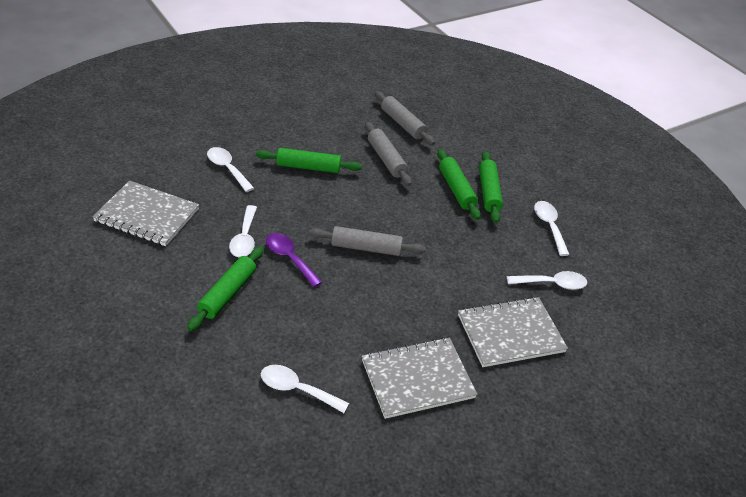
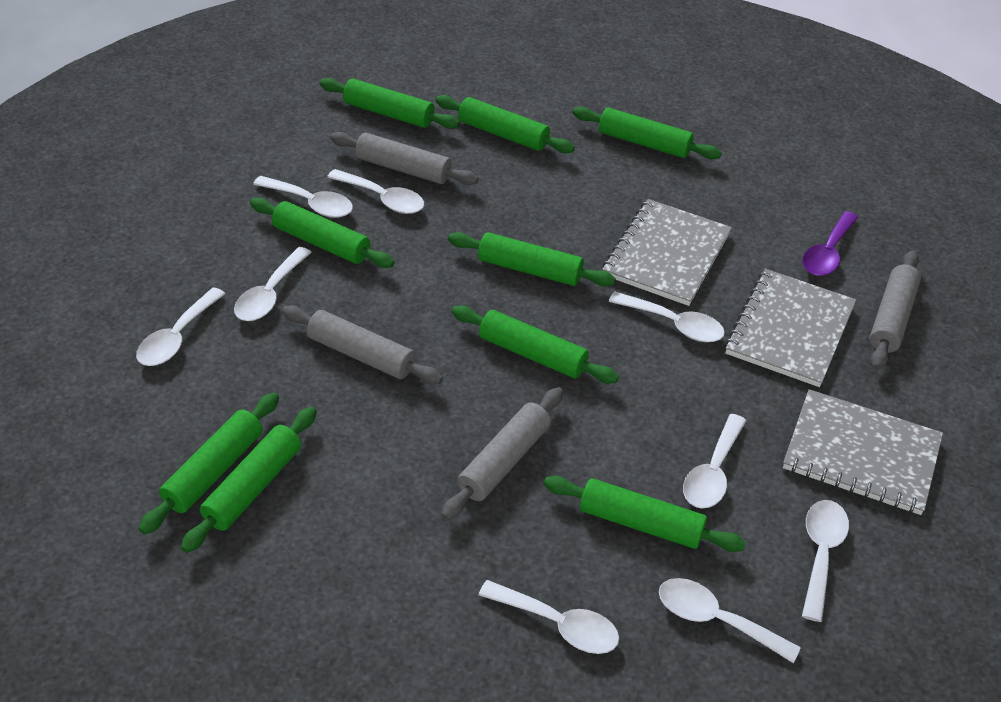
green rolling pin: 4 -> 9
grey rolling pin: 3 -> 4
white spoon: 5 -> 9

